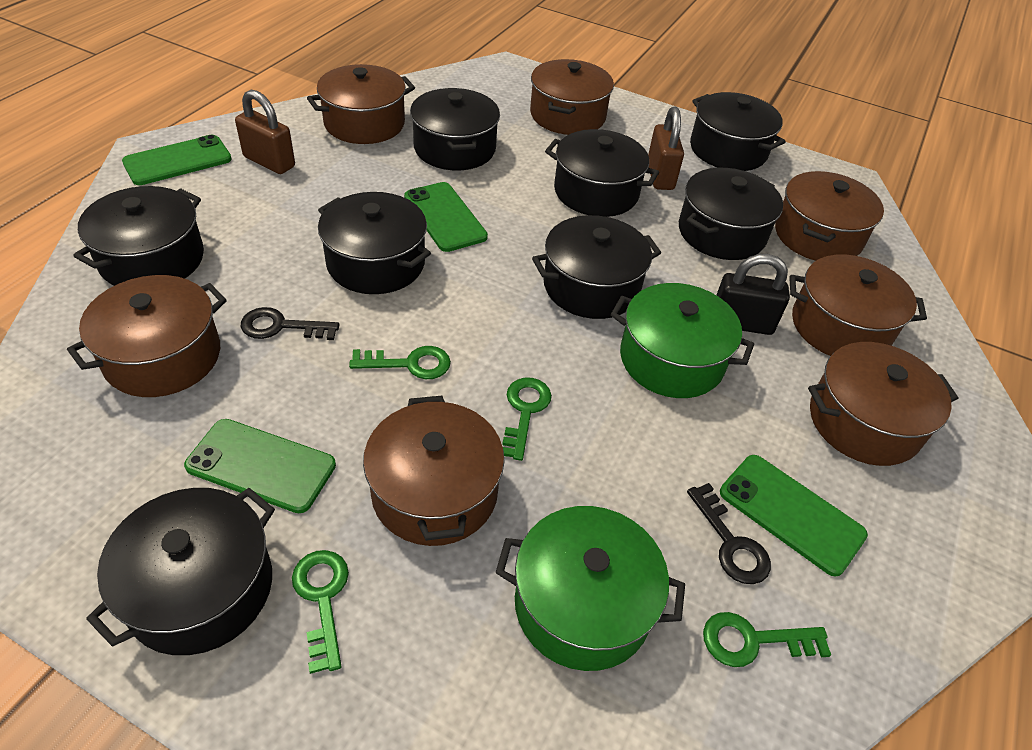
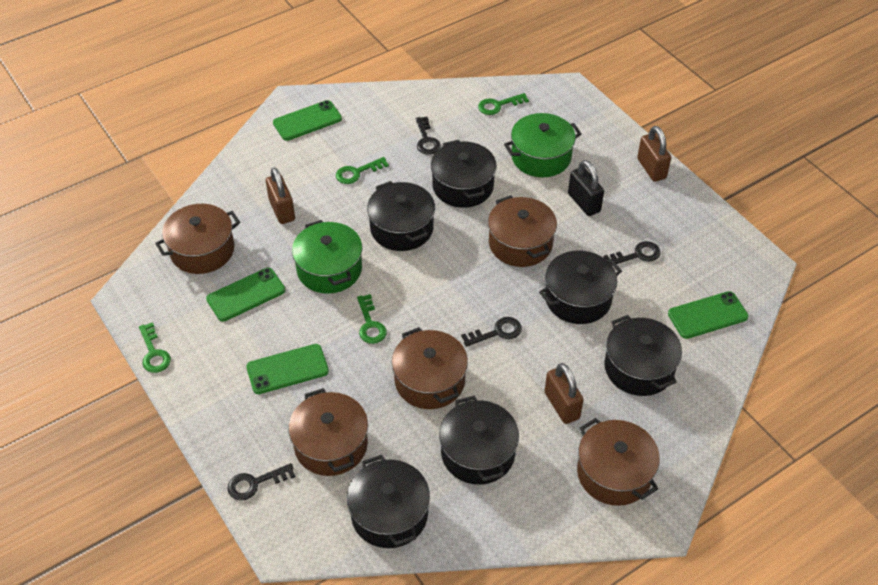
black key: 2 -> 4
black pot: 8 -> 6
brown padlock: 2 -> 3
brown pot: 7 -> 5

